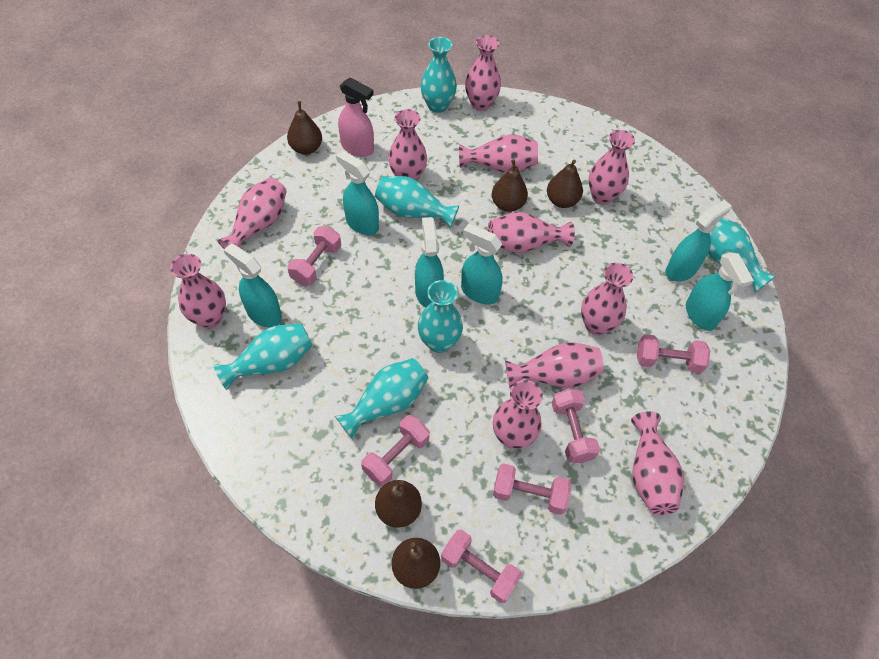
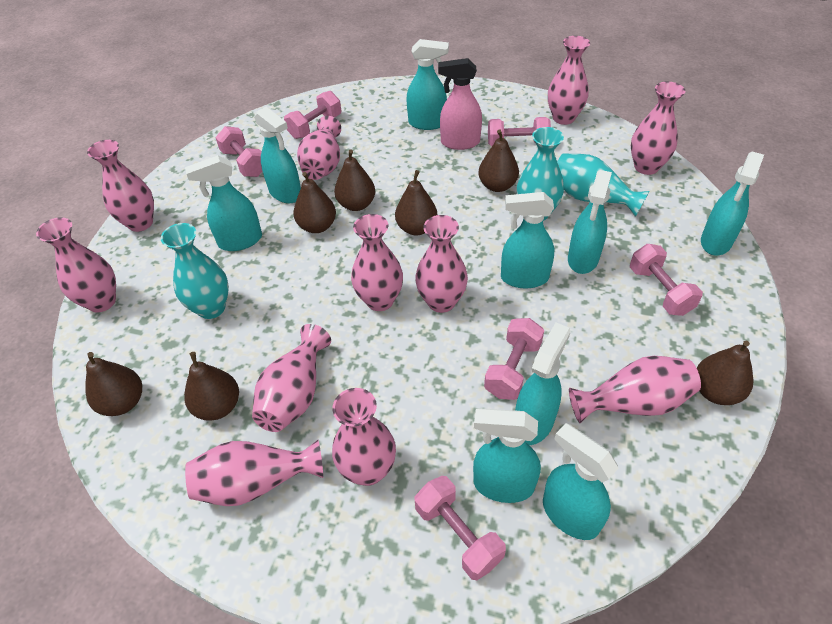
brown pear: 5 -> 7
turquoise spray bottle: 6 -> 9
turquoise vase: 6 -> 3

